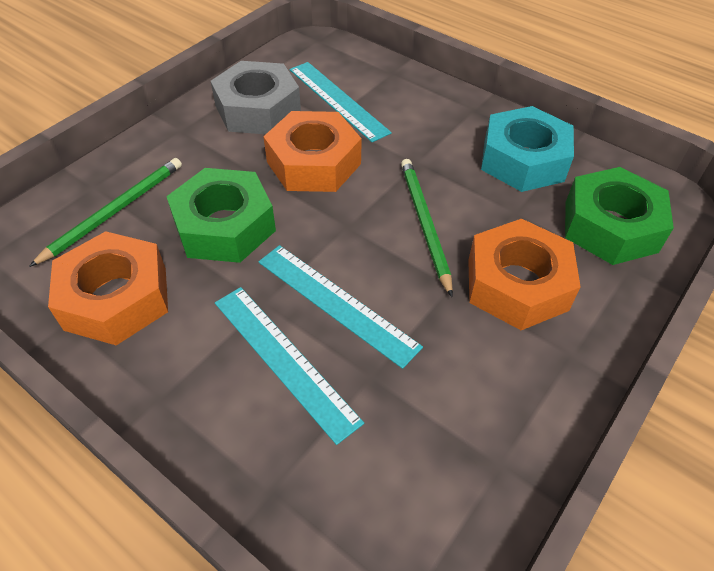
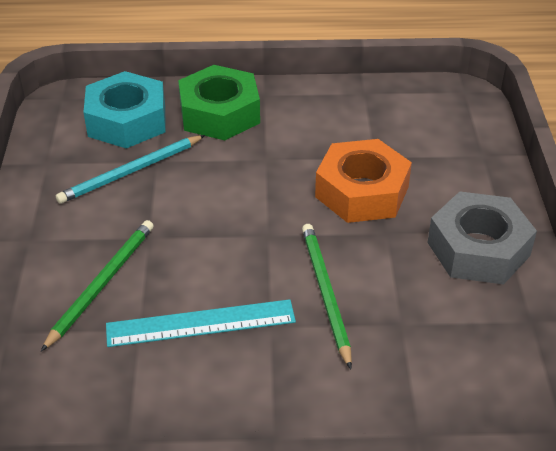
green nut: 2 -> 1
orange nut: 3 -> 1
turquoise pencil: 0 -> 1
turquoise ruler: 3 -> 1

